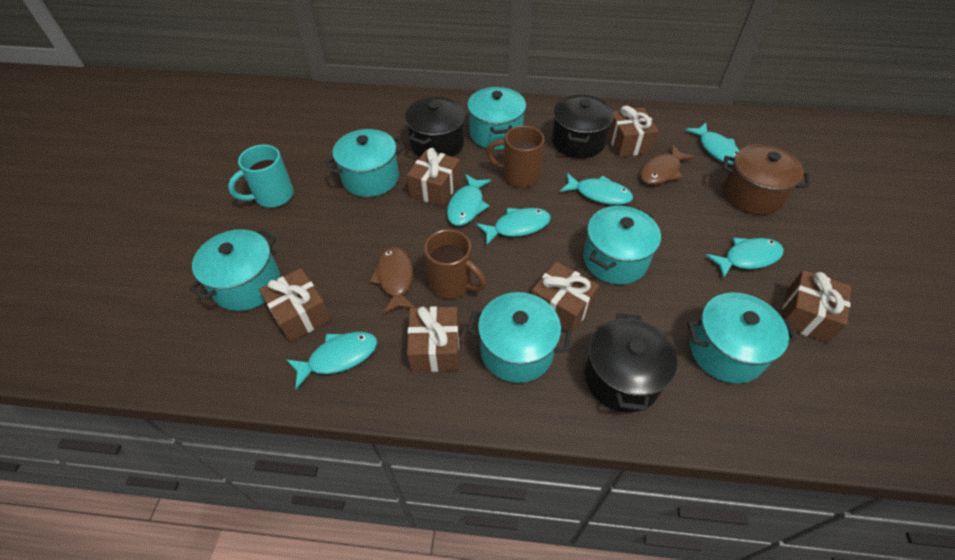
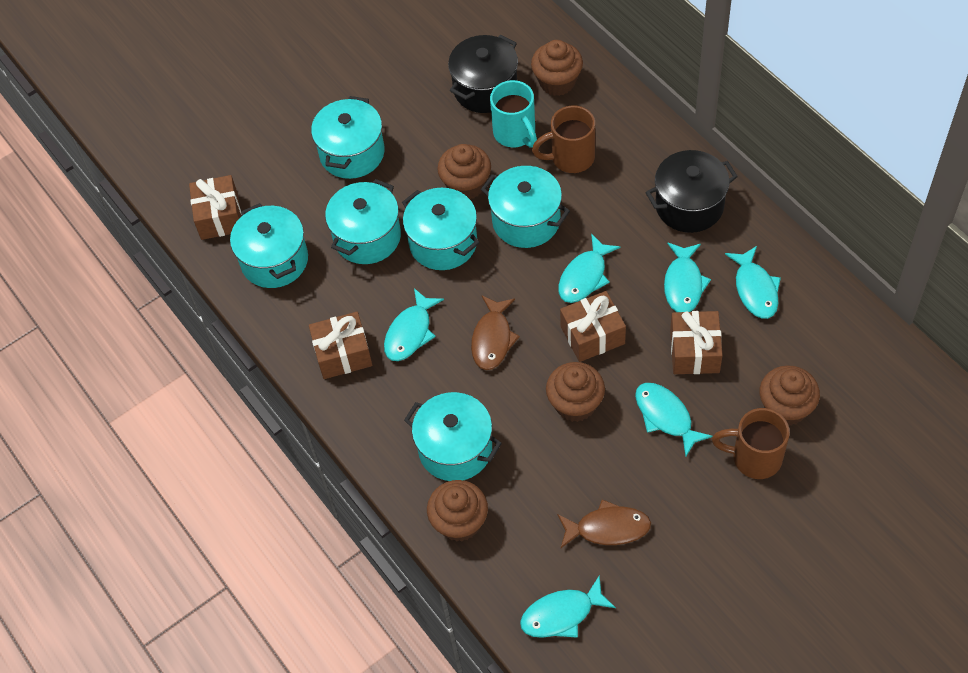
black pot: 3 -> 2
brown cupcake: 0 -> 5
brown gift: 6 -> 4
brown pot: 1 -> 0

